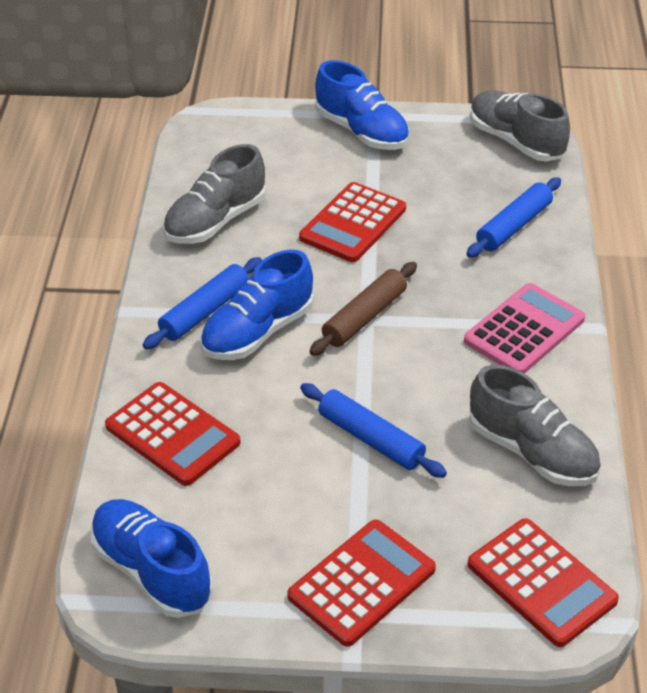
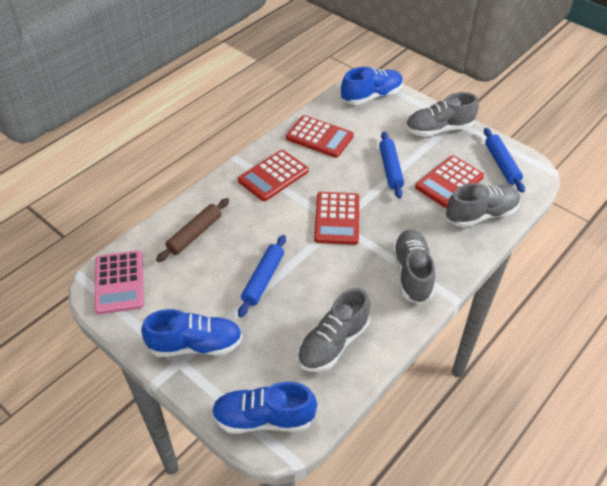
grey shoe: 3 -> 4

